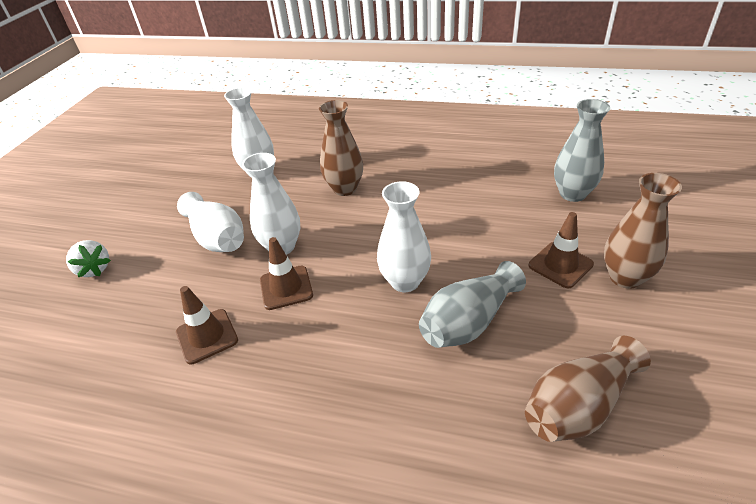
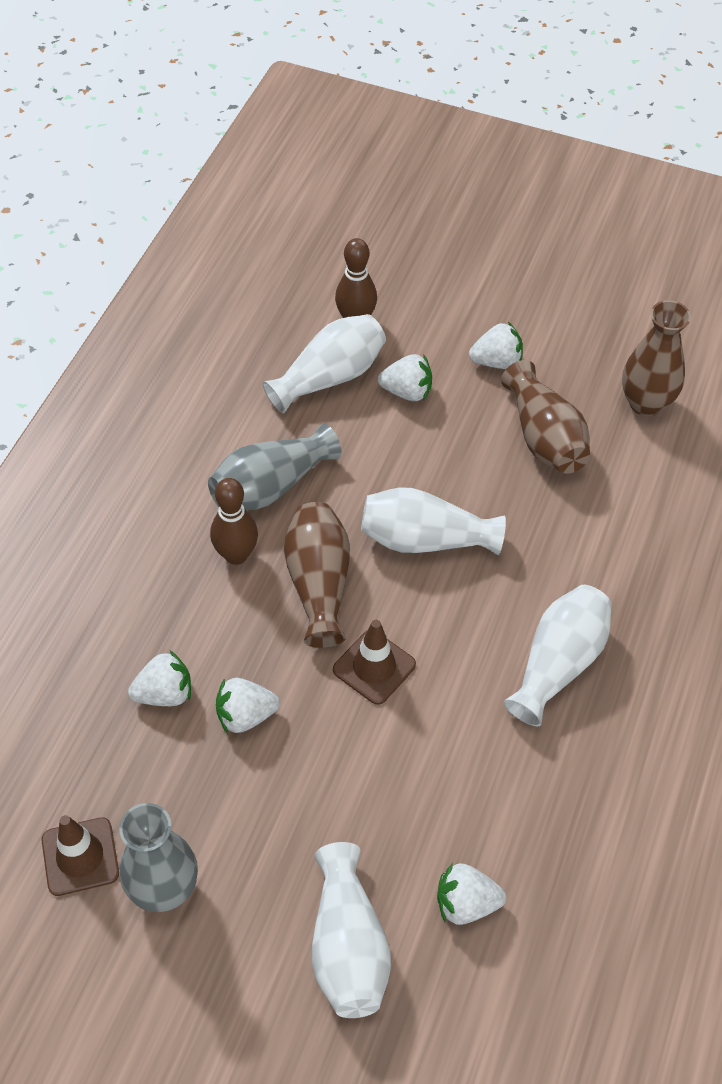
brown bowling pin: 0 -> 2
brown traffic cone: 3 -> 2
white strawberry: 1 -> 5

